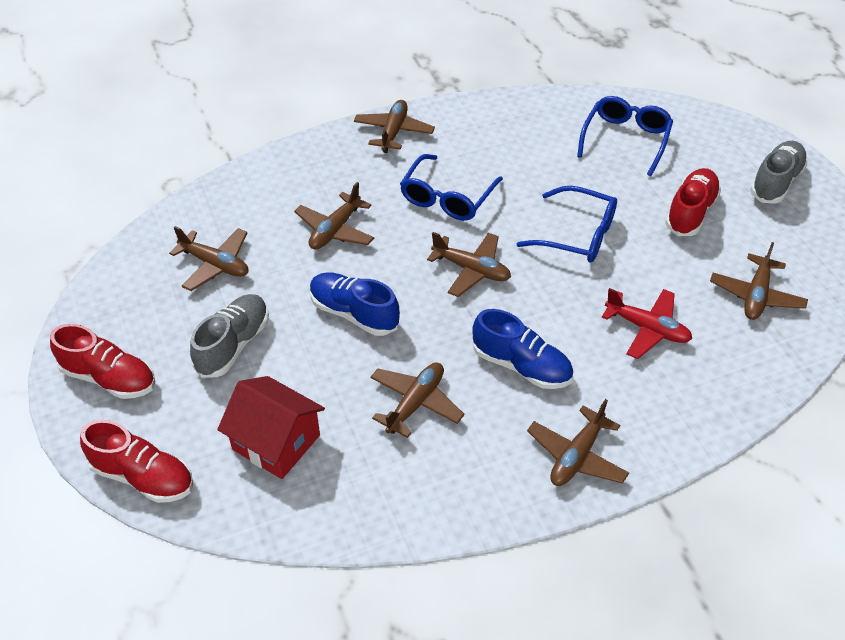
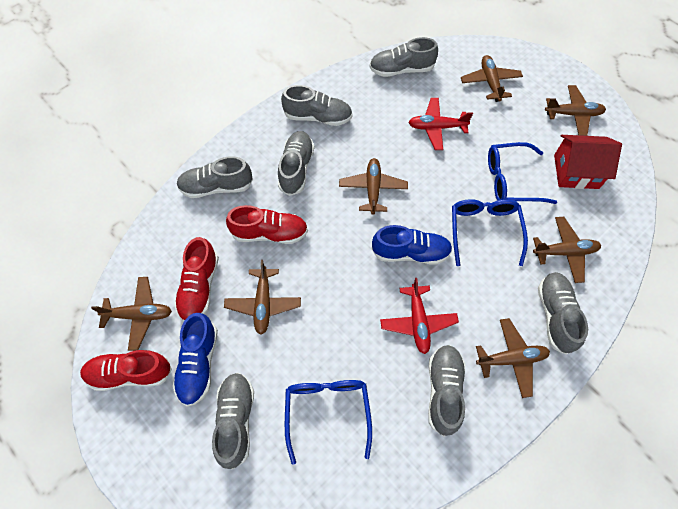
grey shoe: 2 -> 7
red plane: 1 -> 2

